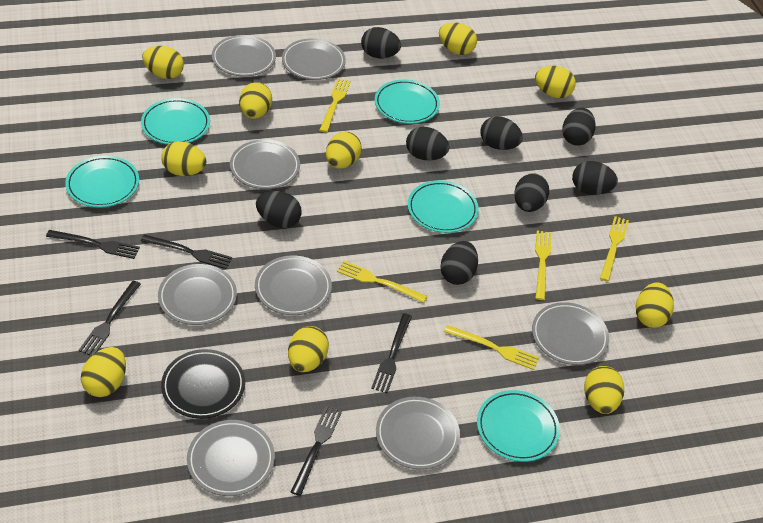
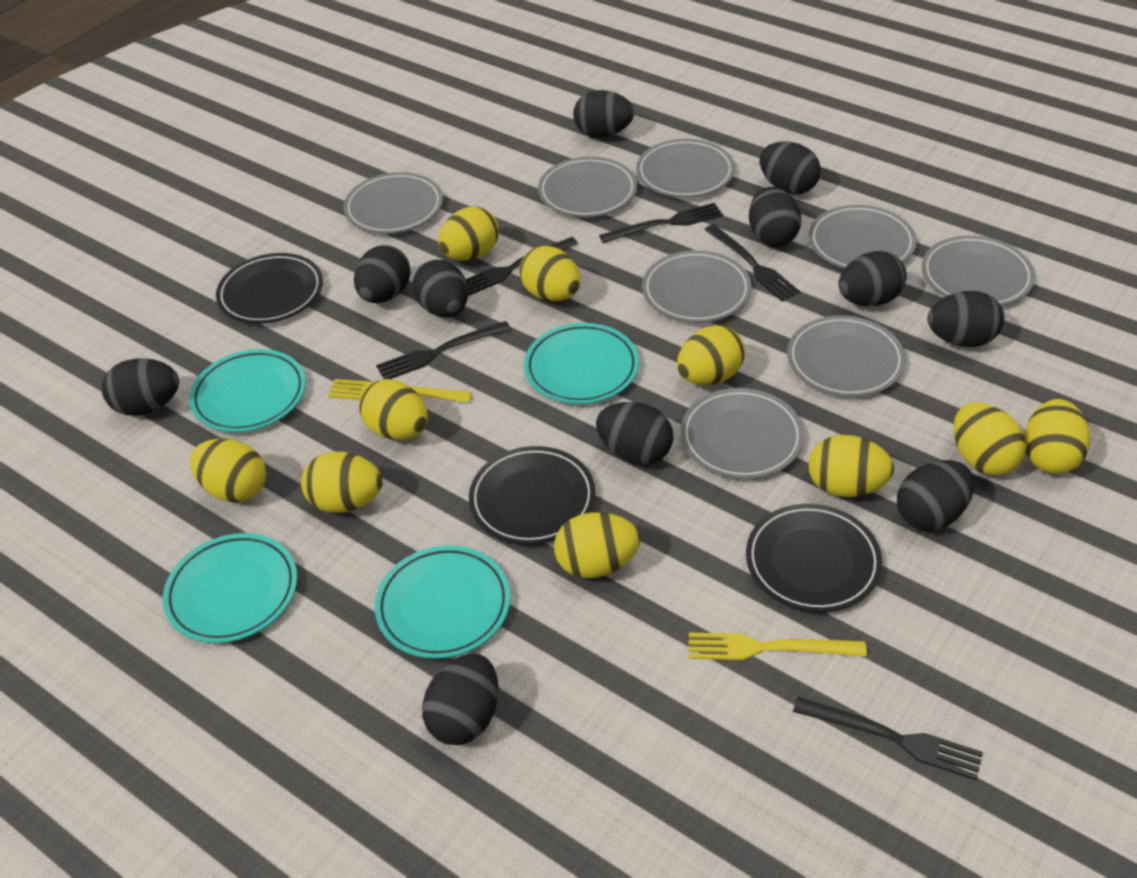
black egg: 8 -> 11
black plate: 1 -> 3
turquoise plate: 5 -> 4
yellow fork: 5 -> 2

